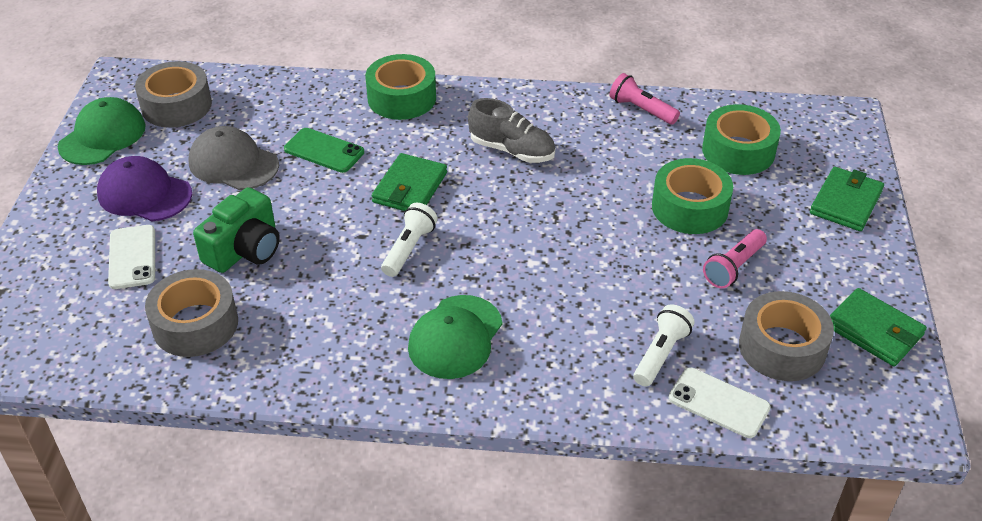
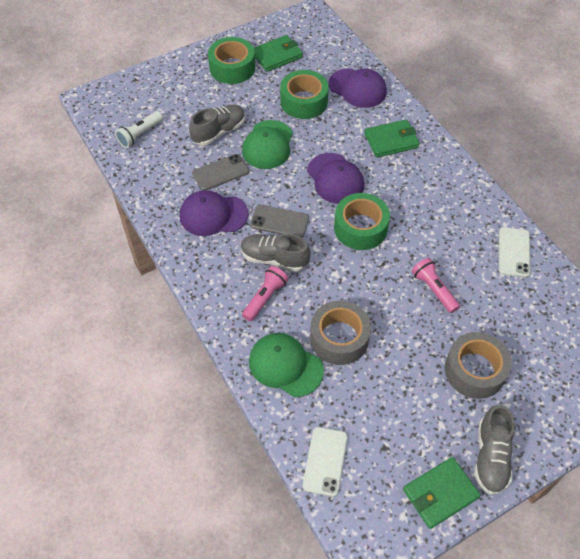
green camera: 1 -> 0
green phone: 1 -> 0
grey cap: 1 -> 0
grey phone: 0 -> 2
grey shoe: 1 -> 3
grey tape: 3 -> 2
purple cap: 1 -> 3
white flashlight: 2 -> 1

